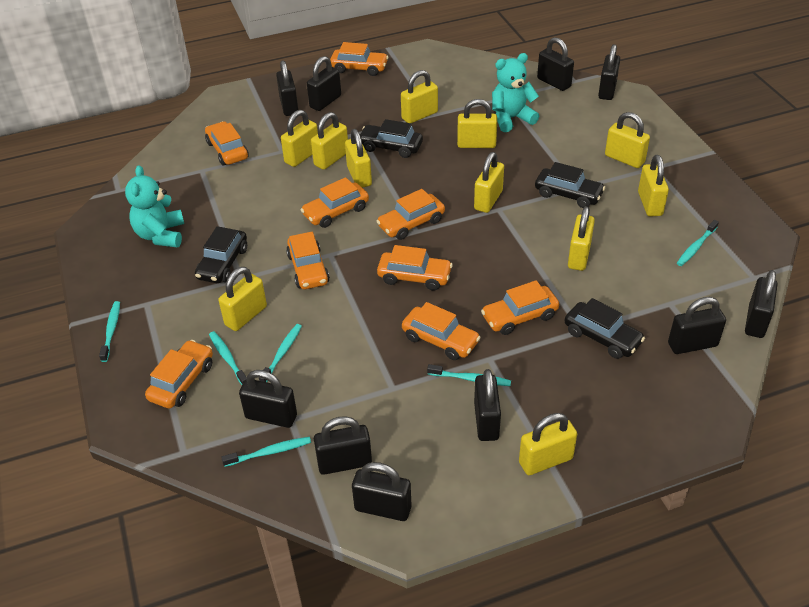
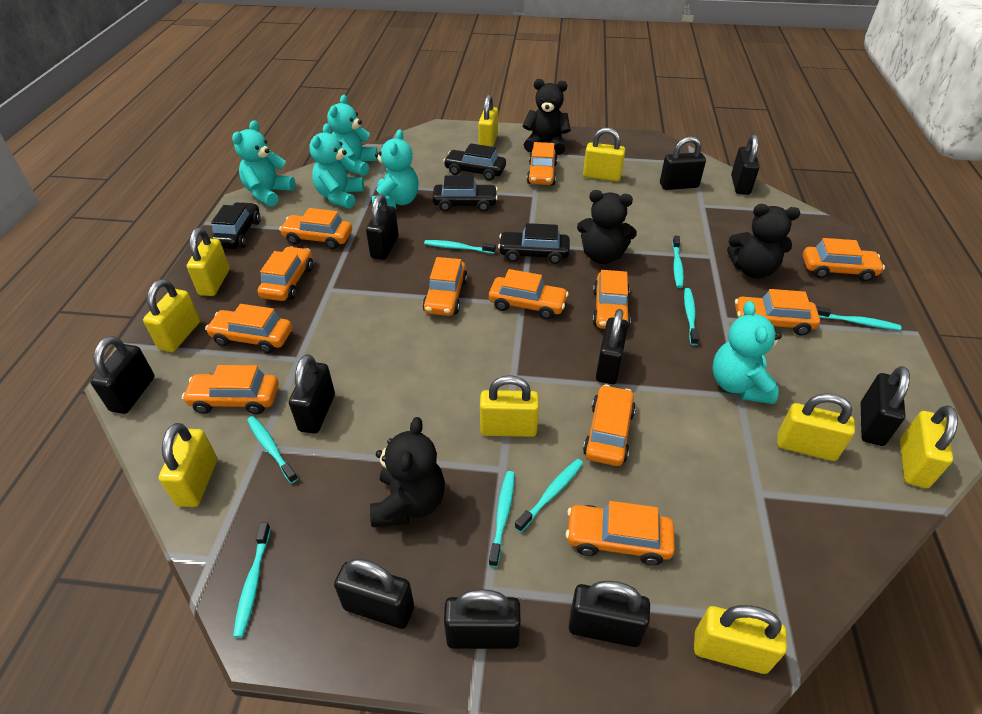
black teddy bear: 0 -> 4
orange car: 9 -> 12
turquoise teddy bear: 2 -> 5
turquoise toothbrush: 6 -> 8
yellow padlock: 11 -> 9

